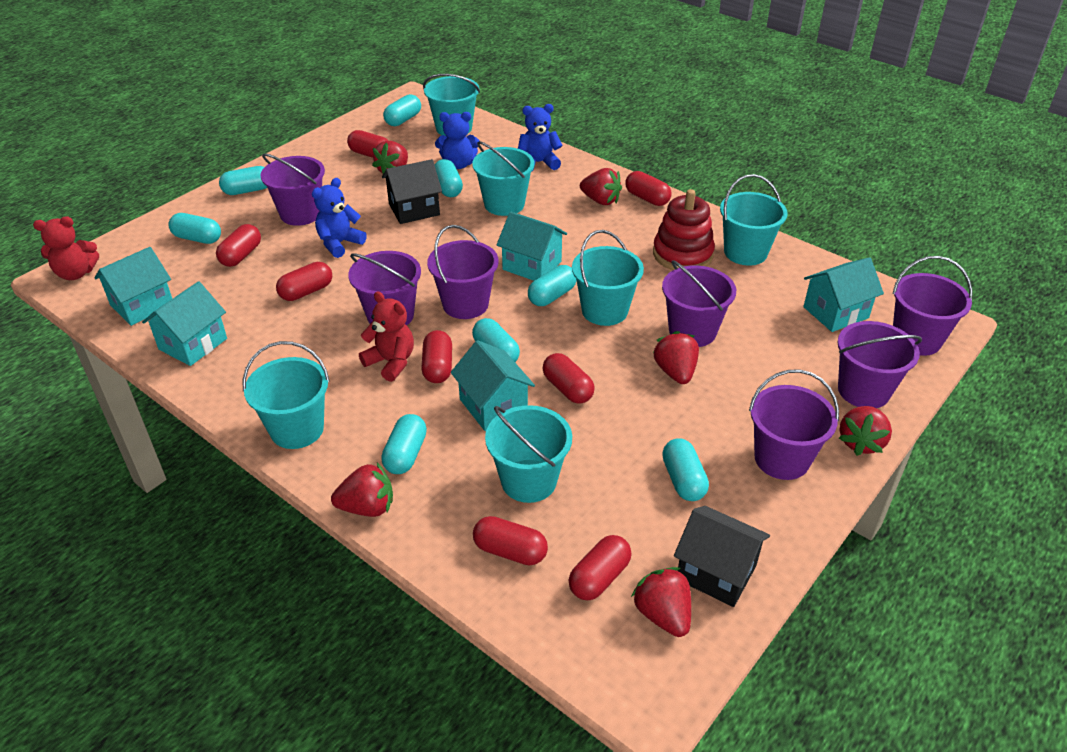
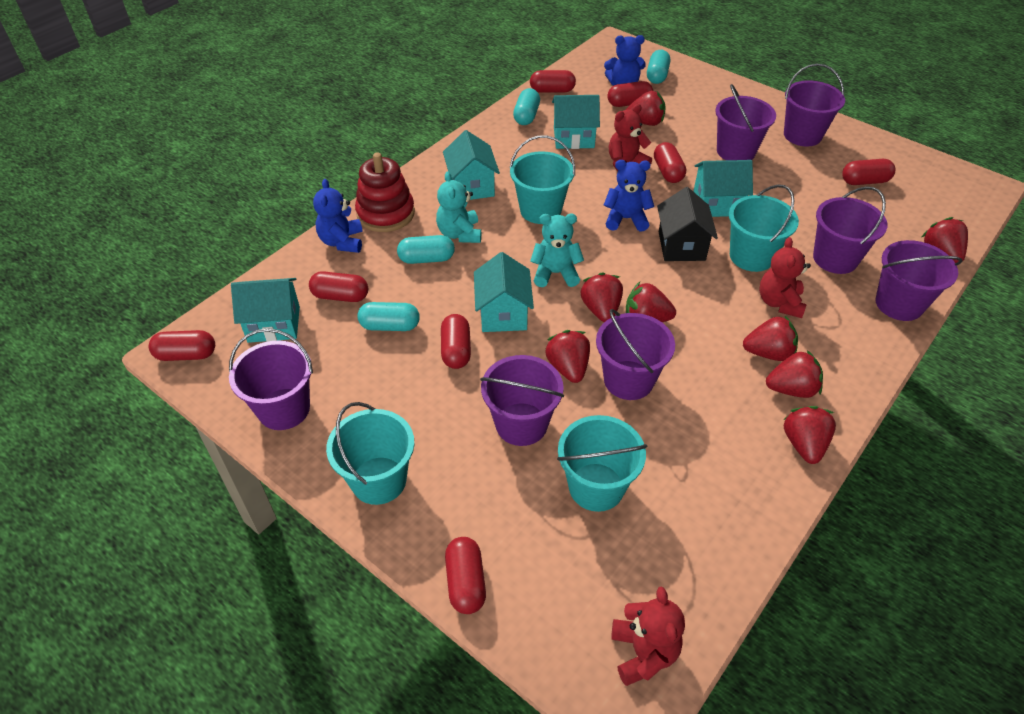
black house: 2 -> 1
red strawberry: 6 -> 8
red teddy bear: 2 -> 3
turquoise bucket: 6 -> 4
turquoise capsule: 8 -> 4
turquoise teddy bear: 0 -> 2

